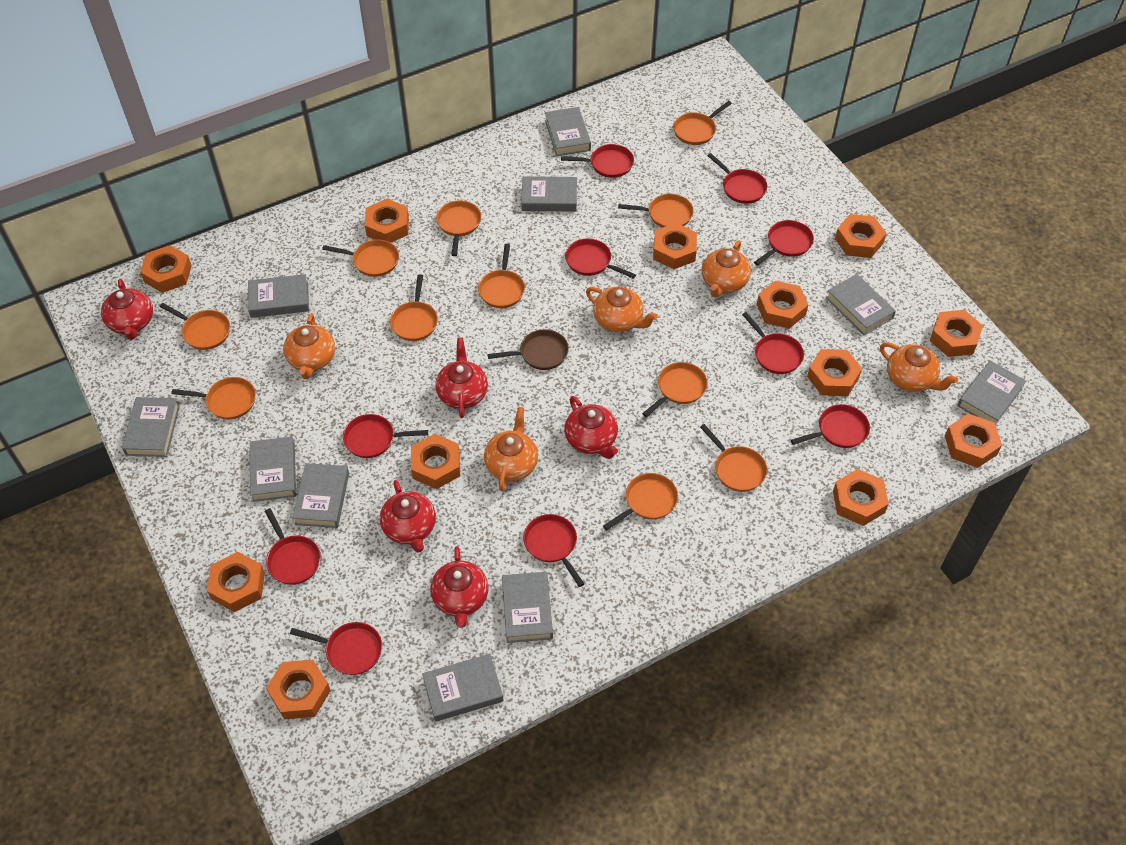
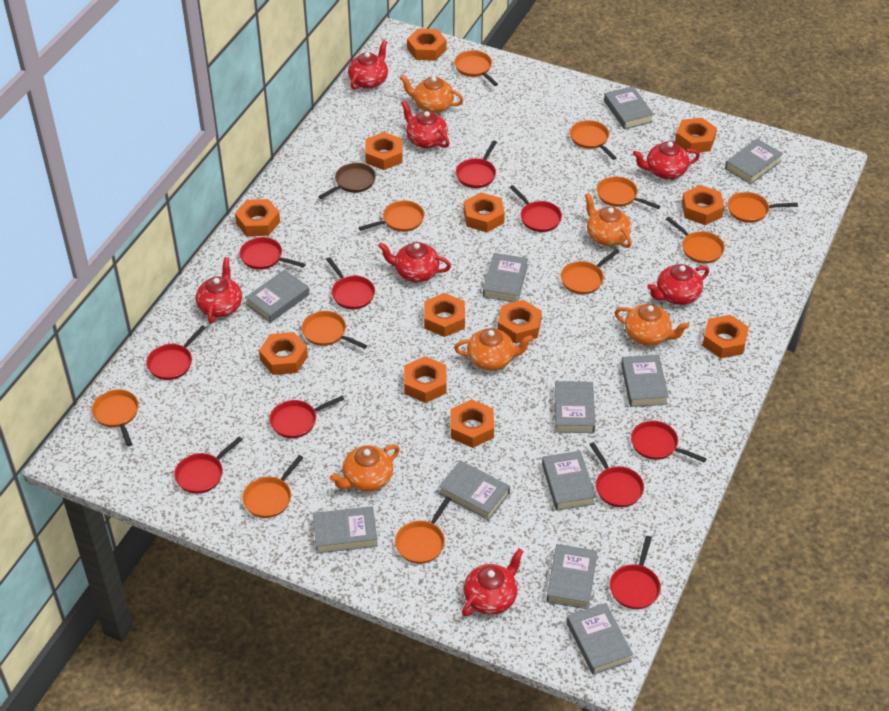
grey book: 10 -> 11
red teapot: 5 -> 7

